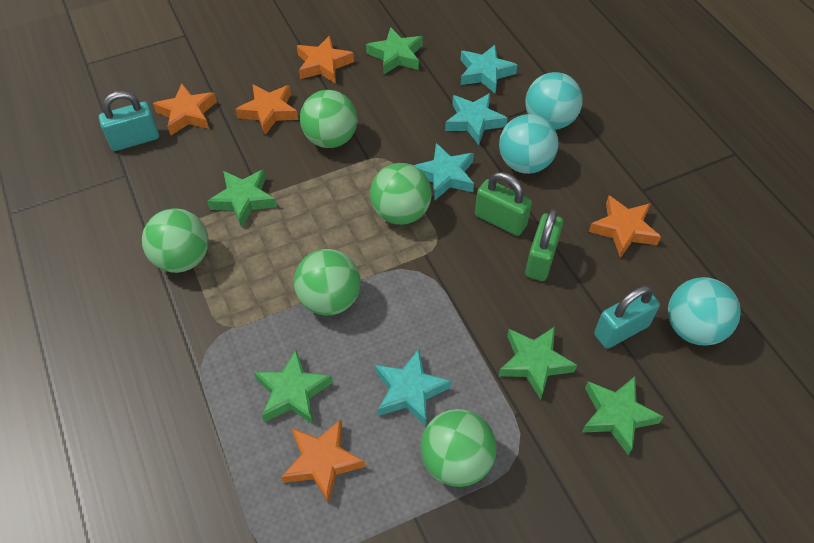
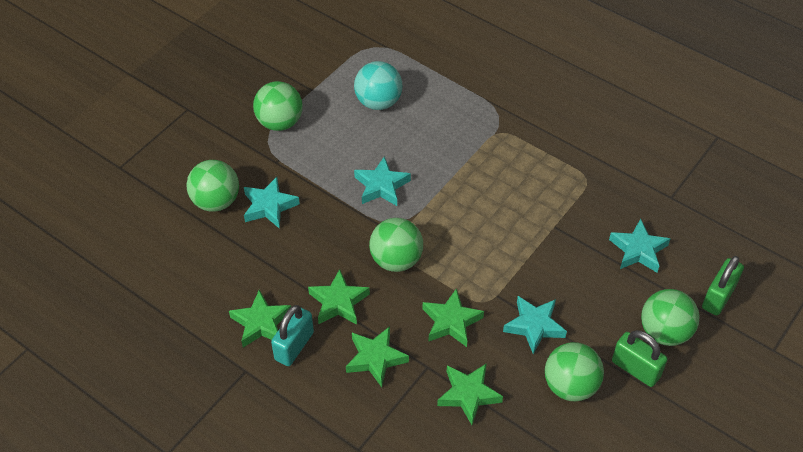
orange star: 5 -> 0
turquoise ball: 3 -> 1
turquoise padlock: 2 -> 1

